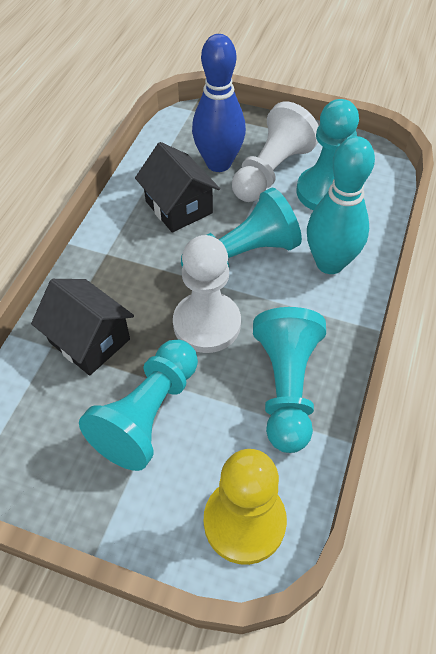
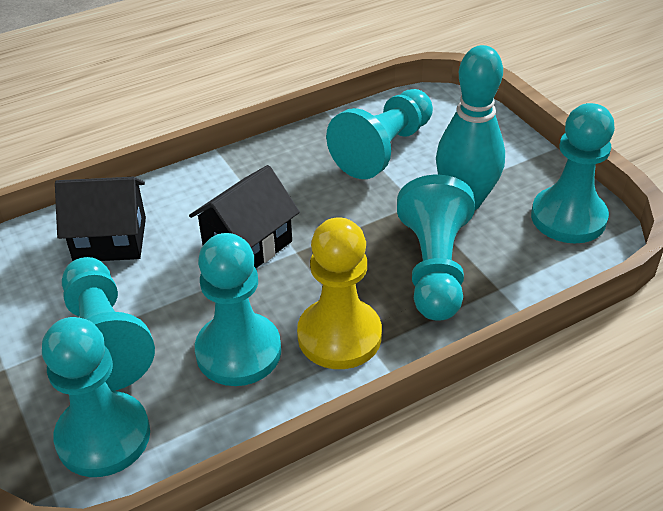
blue bowling pin: 1 -> 0
turquoise pawn: 4 -> 6
white pawn: 2 -> 0

